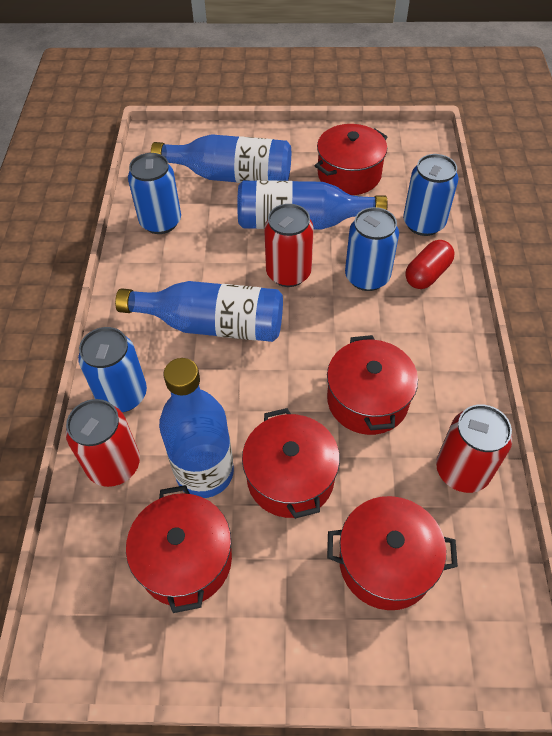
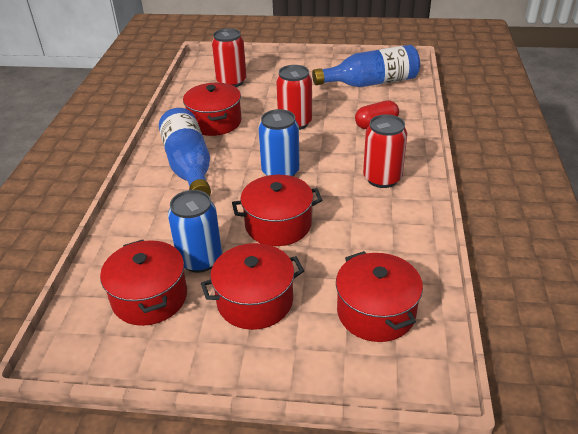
blue bottle: 4 -> 2
blue can: 4 -> 2

